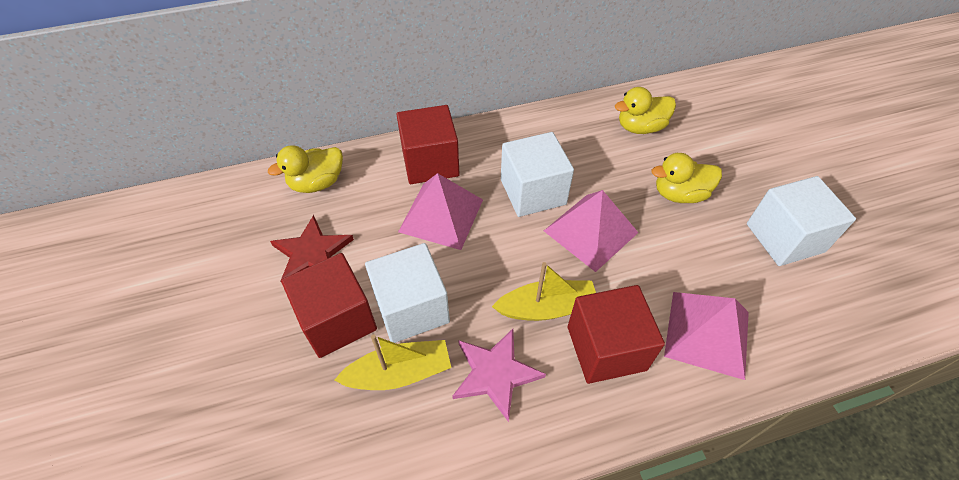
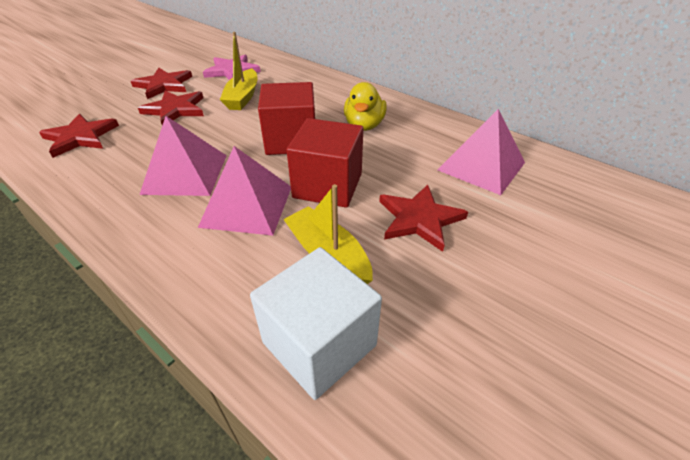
red cube: 3 -> 2
red star: 1 -> 4
white cube: 3 -> 1
yellow duck: 3 -> 1

